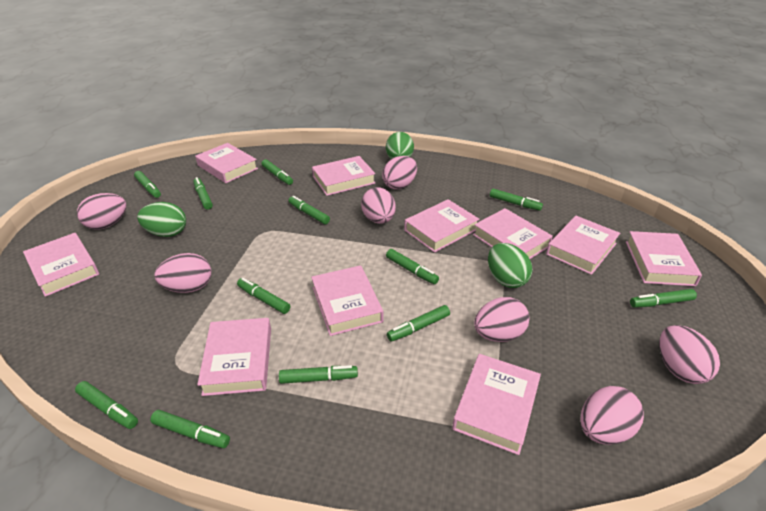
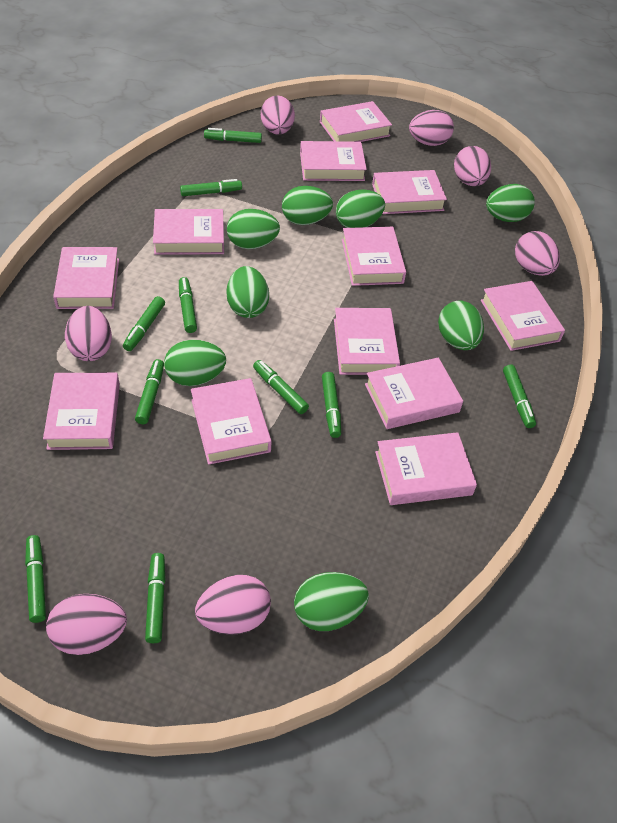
green egg: 3 -> 8
green marker: 12 -> 10
pink book: 10 -> 12

